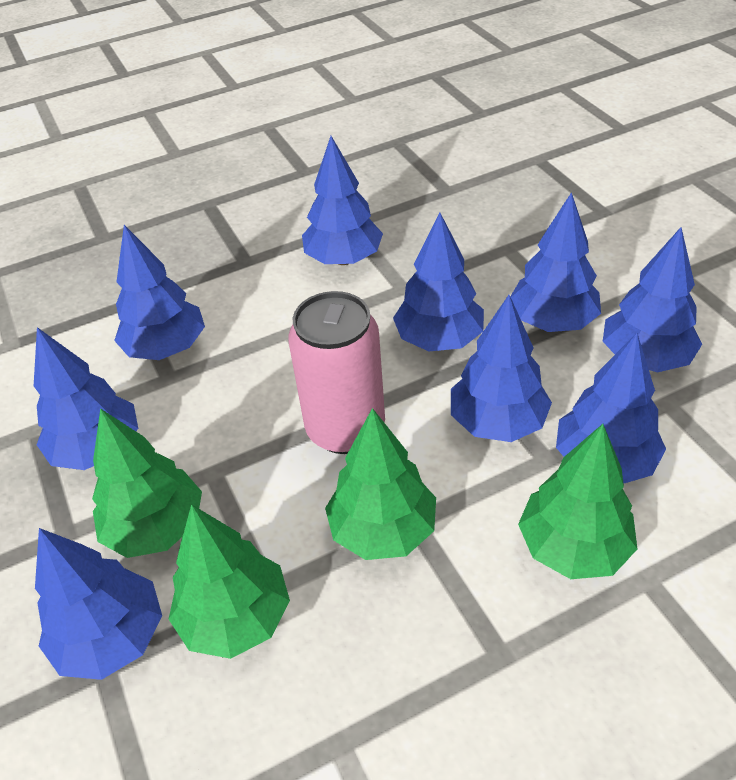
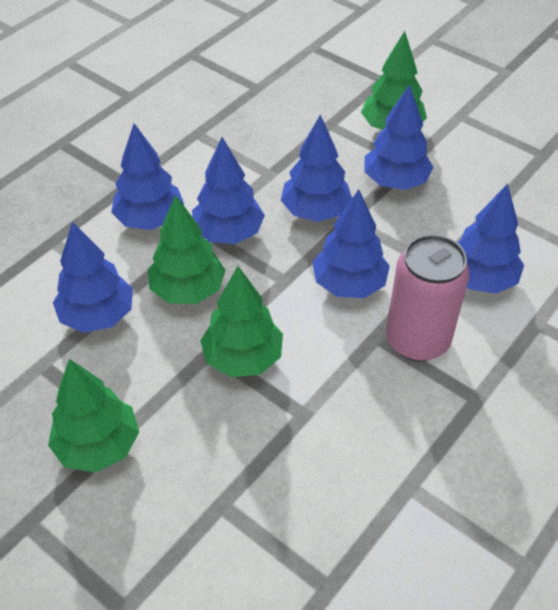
blue tree: 9 -> 7

